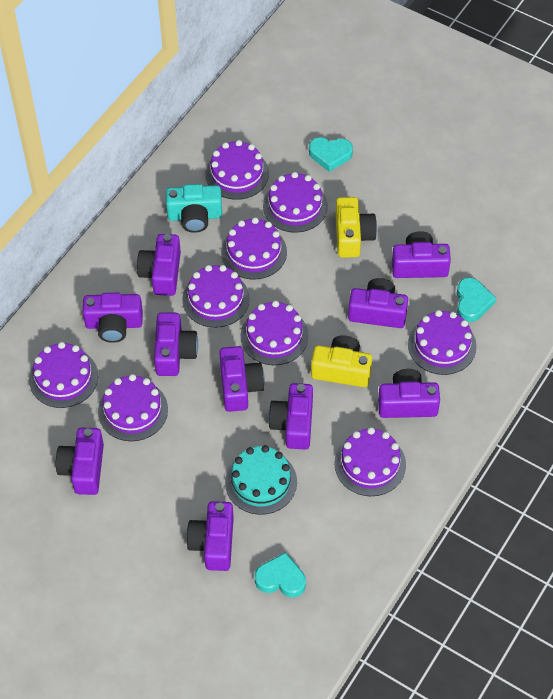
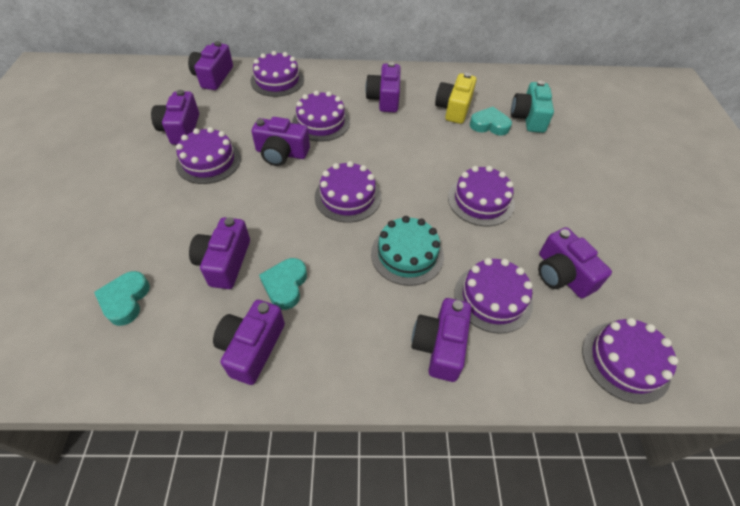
purple cake: 9 -> 7
purple camera: 10 -> 8
yellow camera: 2 -> 1

